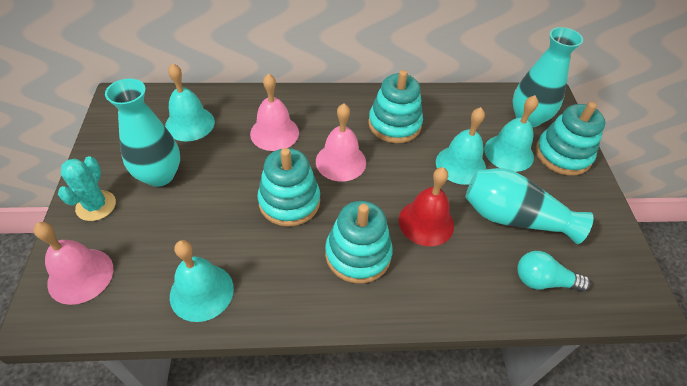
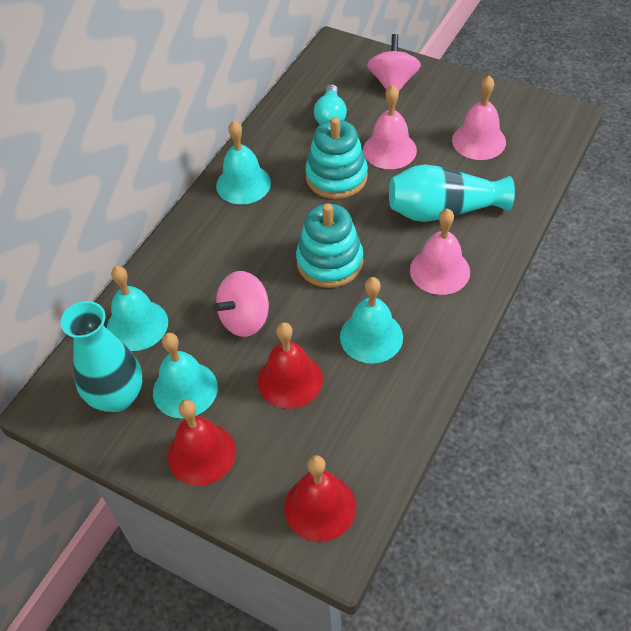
pink spinning top: 0 -> 2
red bell: 1 -> 3
turquoise cactus: 1 -> 0
turquoise stacking toy: 4 -> 2
turquoise vase: 3 -> 2

